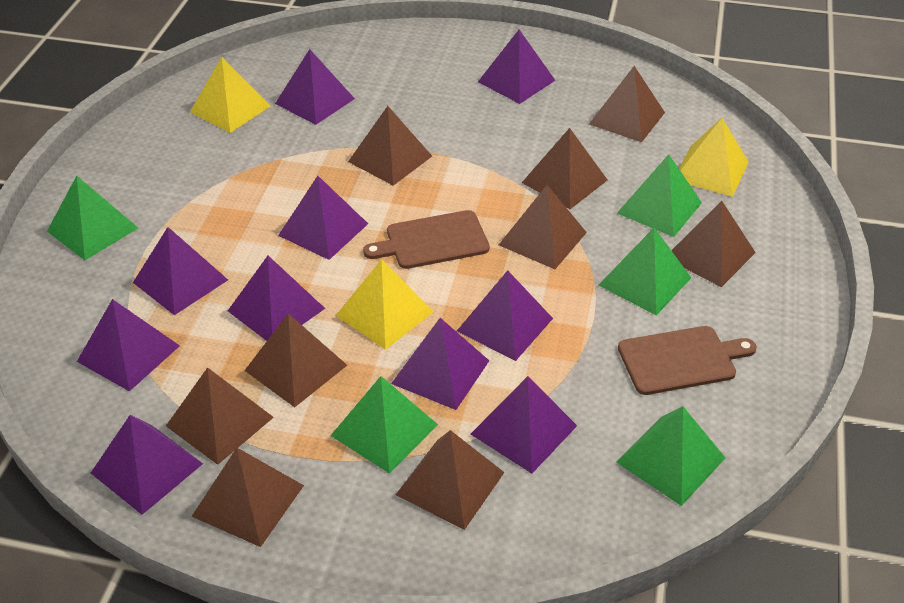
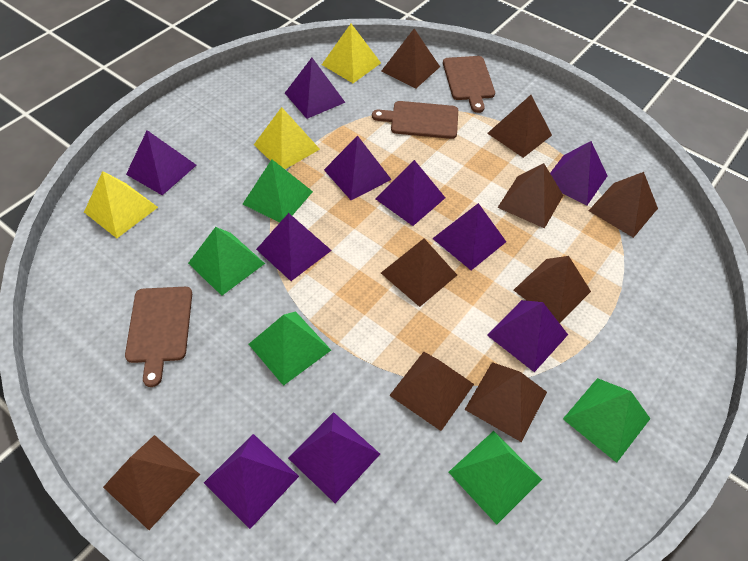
brown cutting board: 2 -> 3

